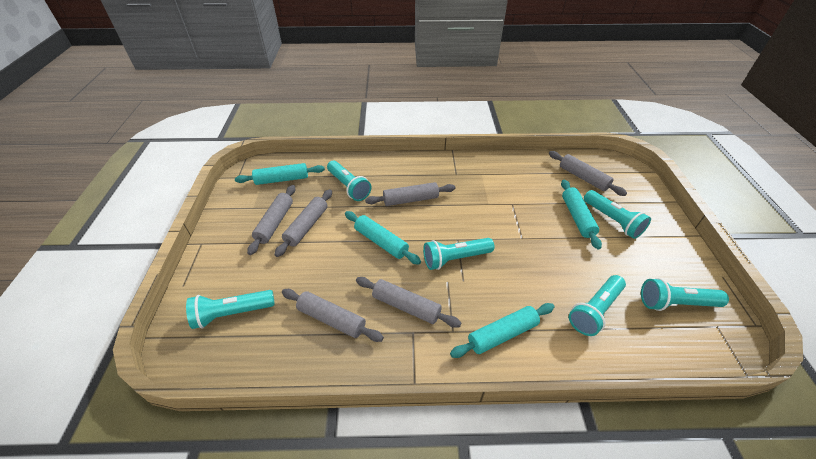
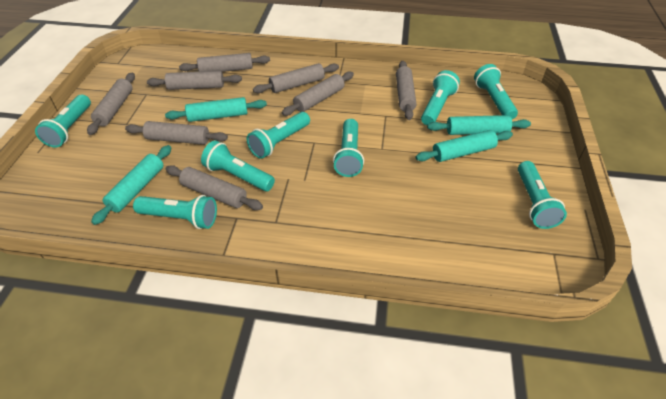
grey rolling pin: 6 -> 8
turquoise flashlight: 6 -> 8

